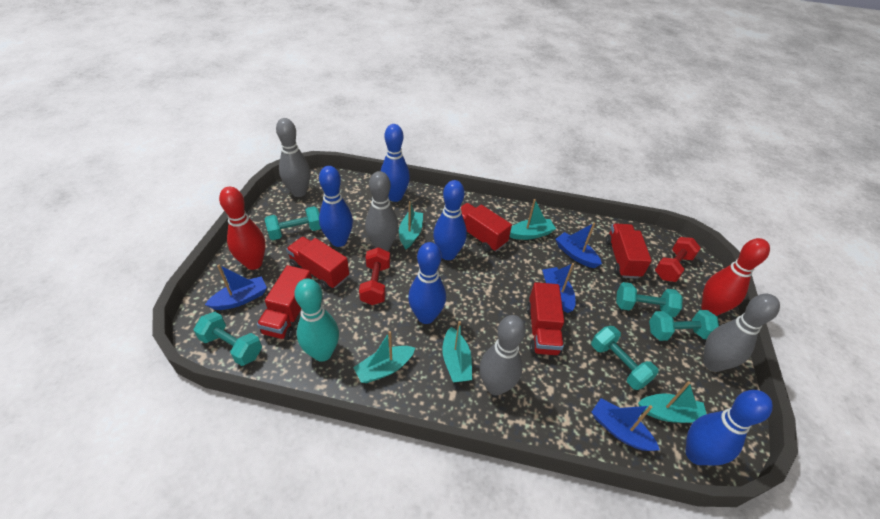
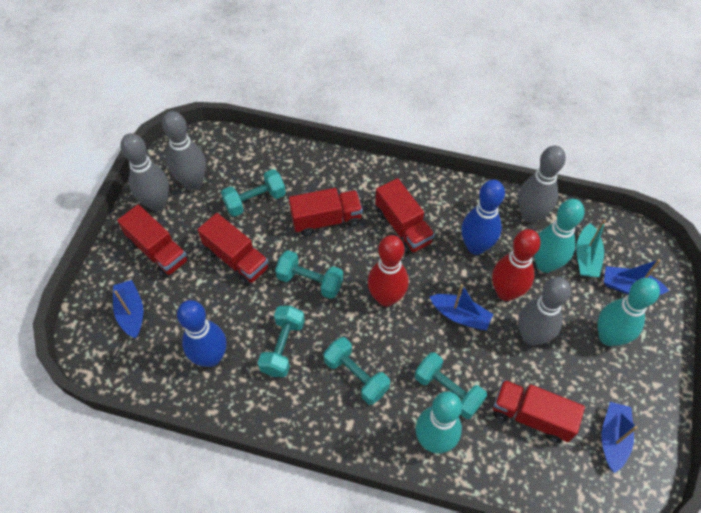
blue bowling pin: 5 -> 2
red dumbbell: 2 -> 0
turquoise boat: 5 -> 1
turquoise bowling pin: 1 -> 3

